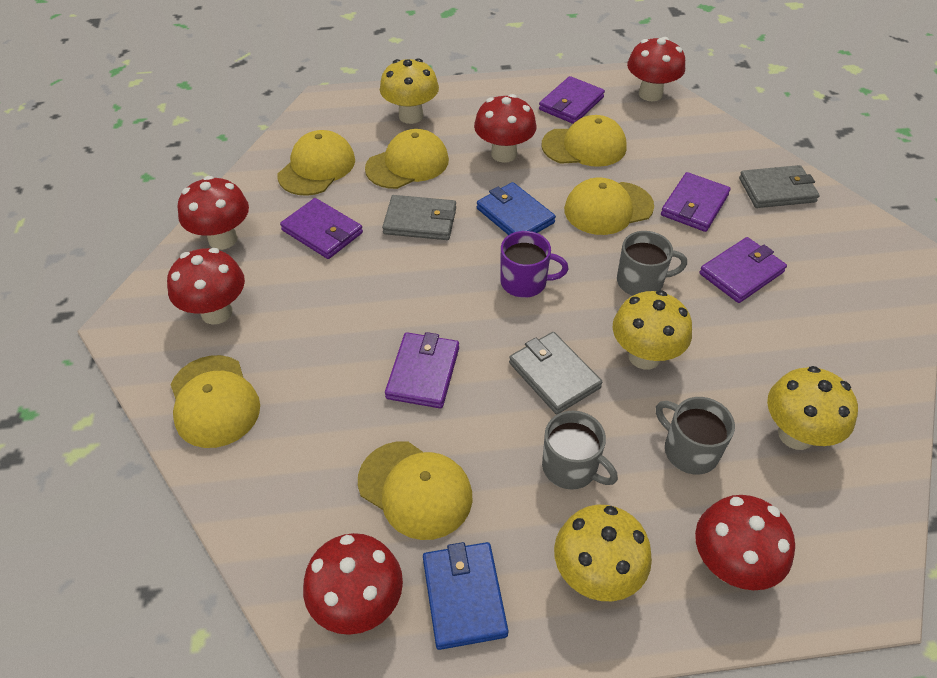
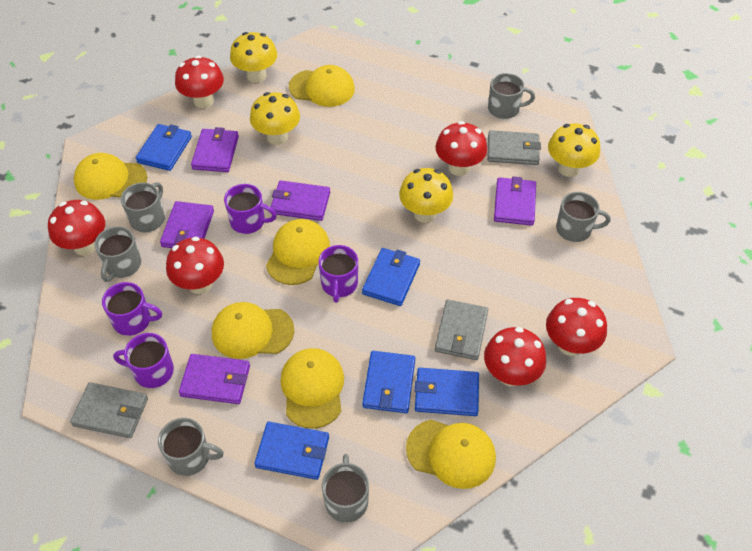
blue wallet: 2 -> 5
grey mug: 3 -> 6
purple mug: 1 -> 4

